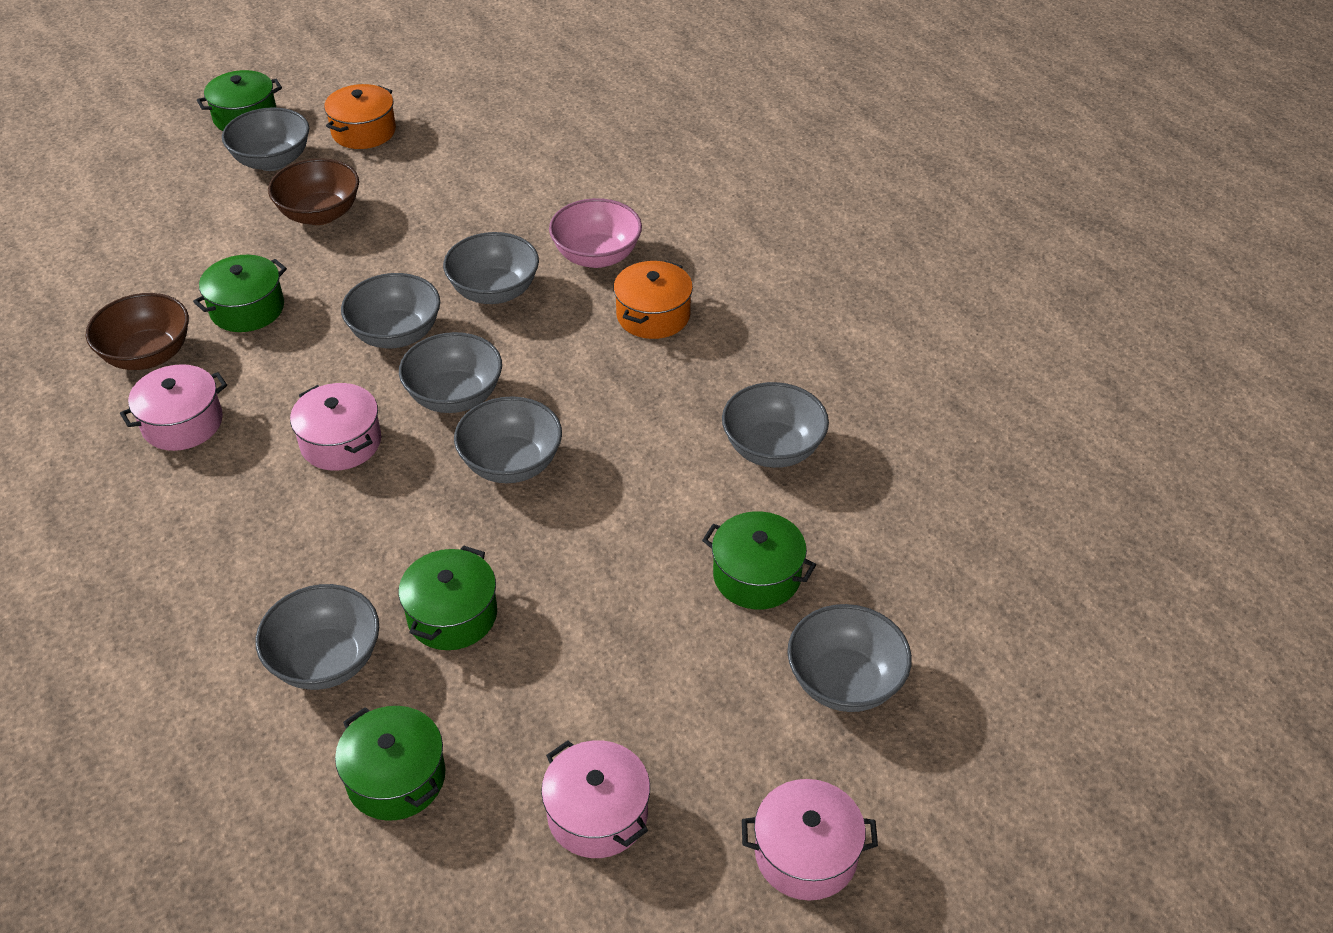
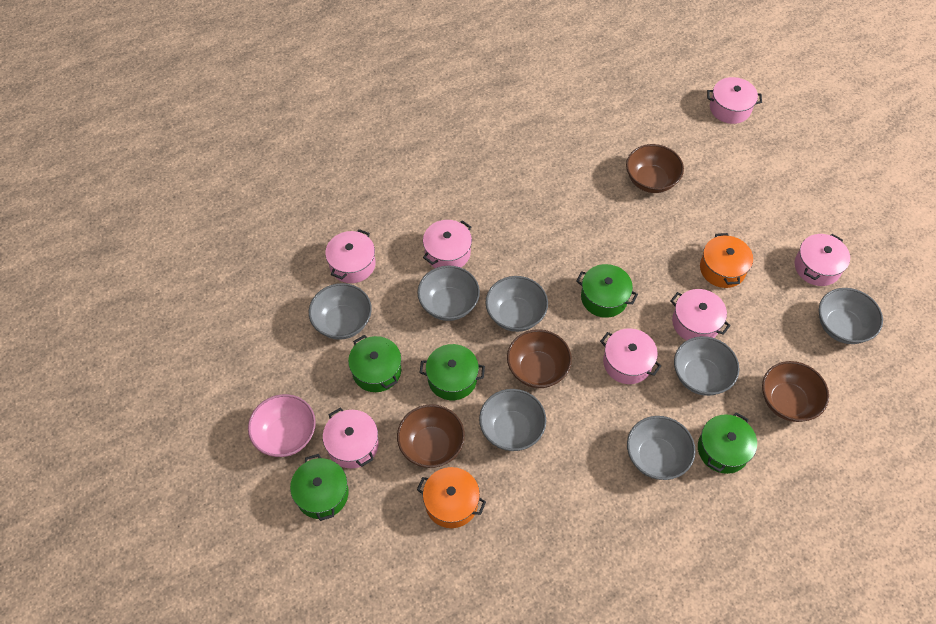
brown bowl: 2 -> 4
grey bowl: 8 -> 7
pink pot: 4 -> 7

